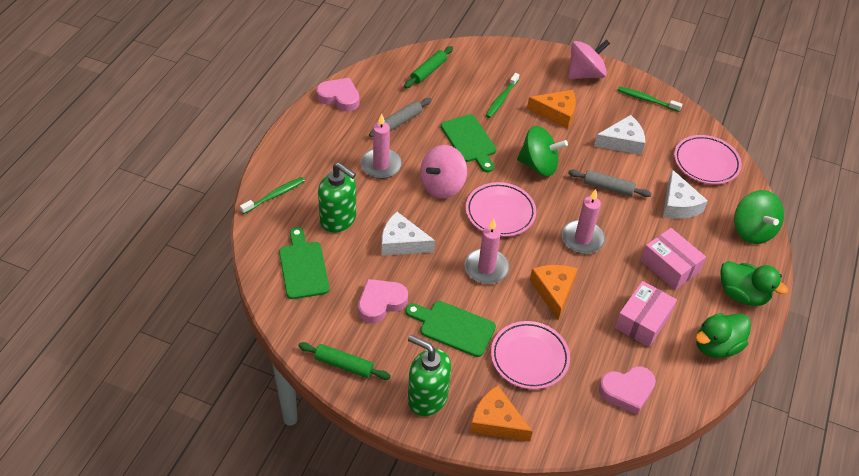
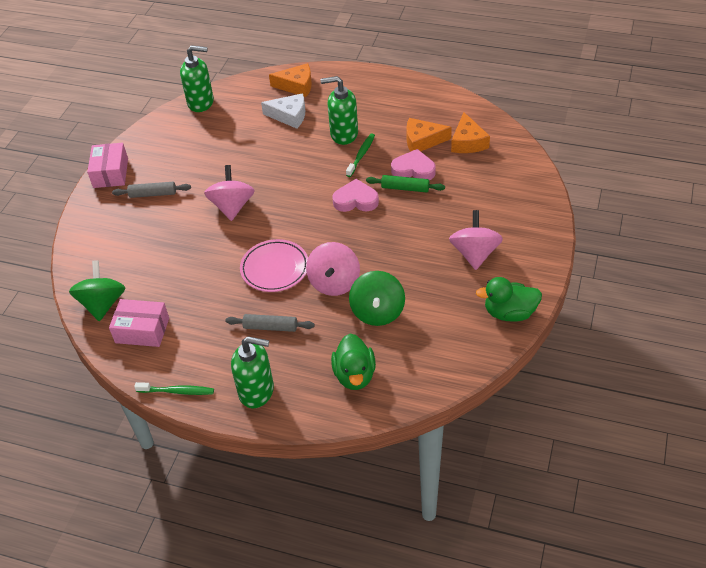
green cutting board: 3 -> 0
green rolling pin: 2 -> 1
green soap dispenser: 2 -> 3
green toothbrush: 3 -> 2
pink candle: 3 -> 0
pink heart: 3 -> 2
pink plate: 3 -> 1
pink spinning top: 2 -> 3
white cheese: 3 -> 1

